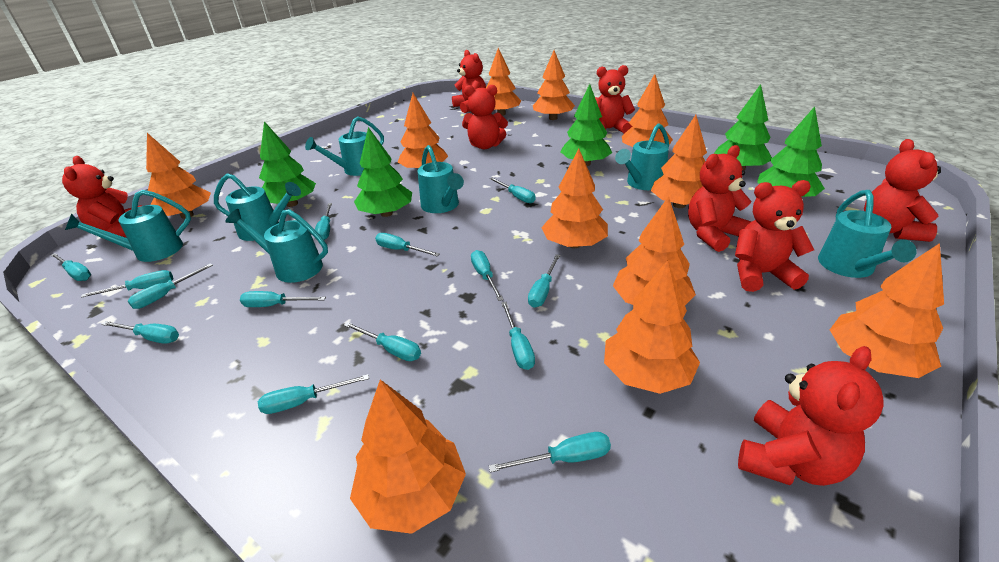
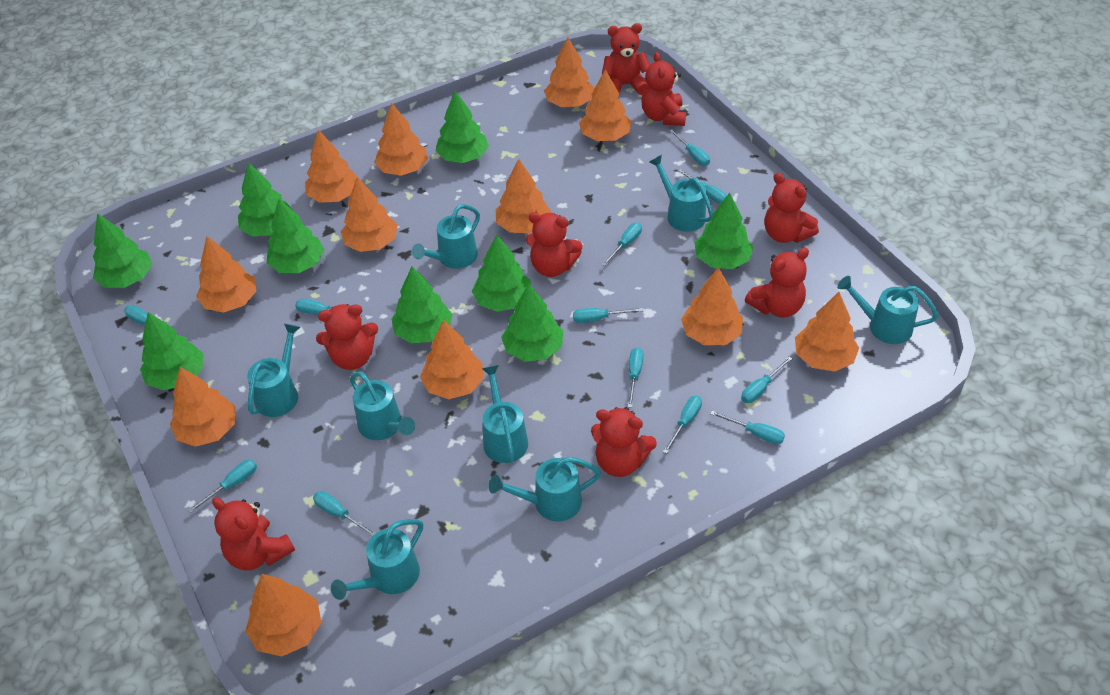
green tree: 5 -> 9
orange tree: 11 -> 12
turquoise screwdriver: 14 -> 12
turquoise watering can: 7 -> 8

